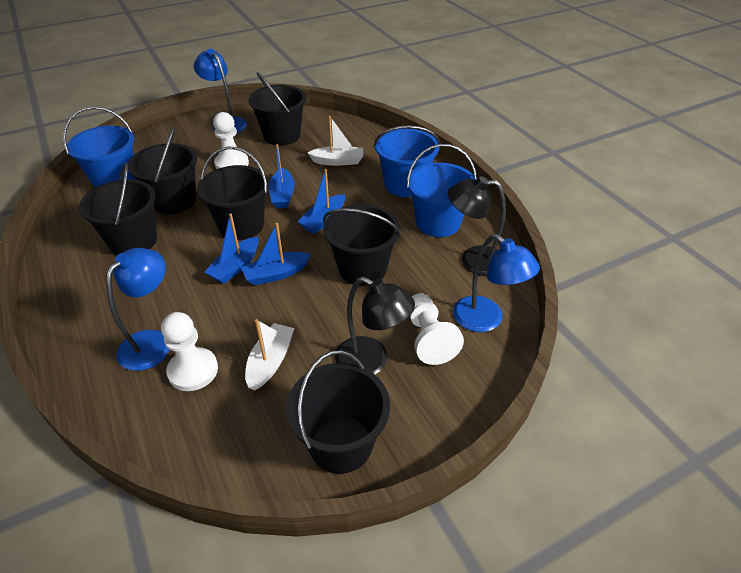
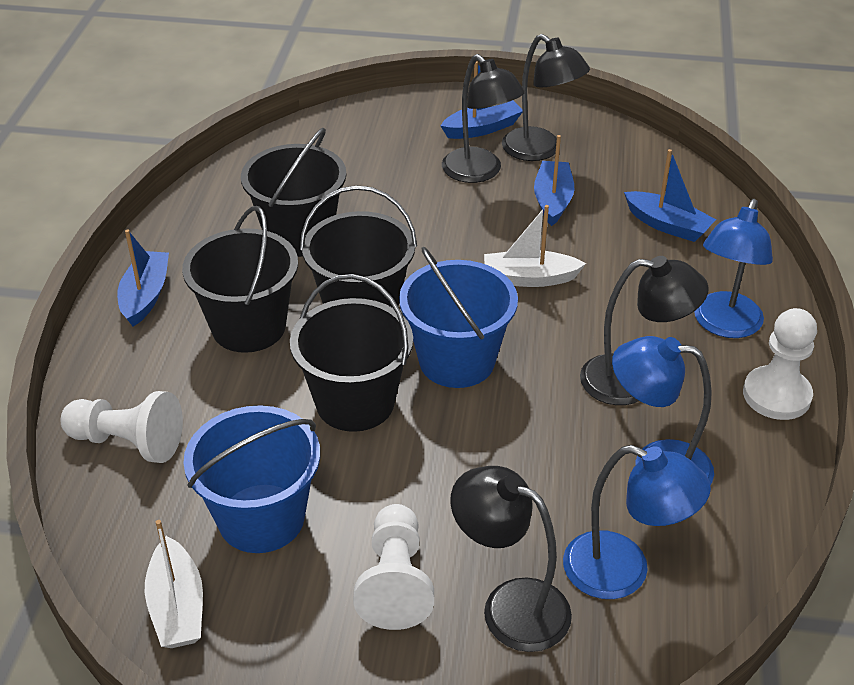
black bucket: 6 -> 4
black lamp: 2 -> 4
blue bucket: 3 -> 2

